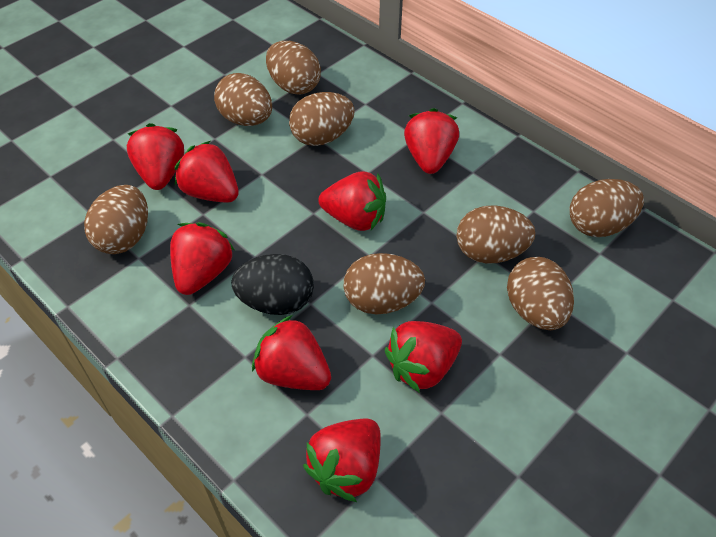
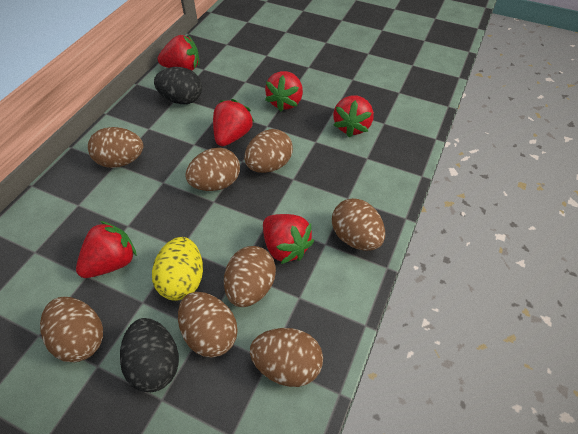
black egg: 1 -> 2
red strawberry: 8 -> 6
yellow egg: 0 -> 1

